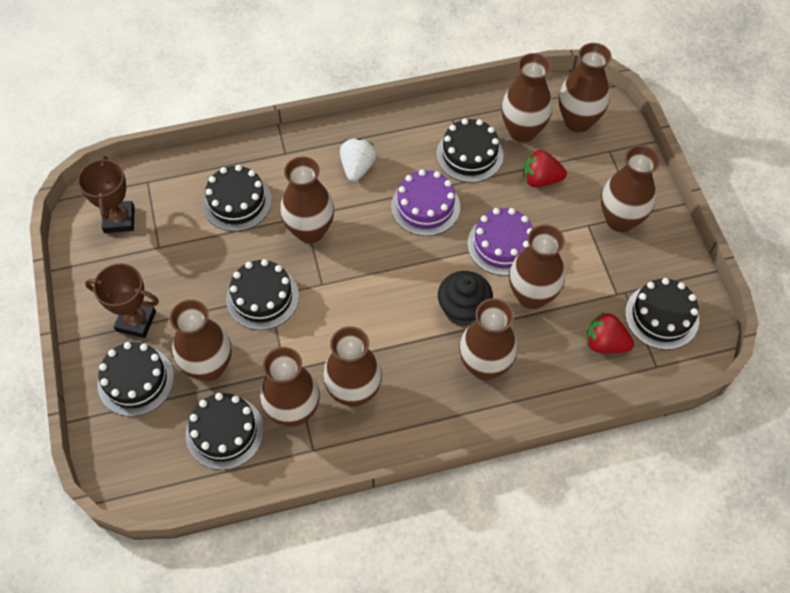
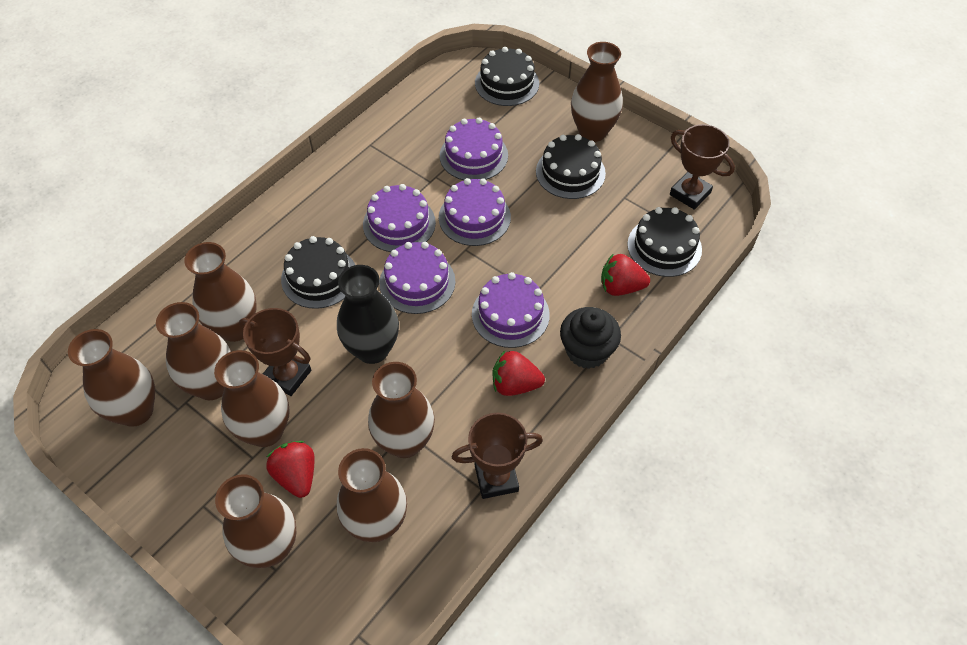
black cake: 6 -> 4
black vase: 0 -> 1
brown trophy: 2 -> 3
brown vase: 9 -> 8
purple cake: 2 -> 5
red strawberry: 2 -> 3
white strawberry: 1 -> 0

